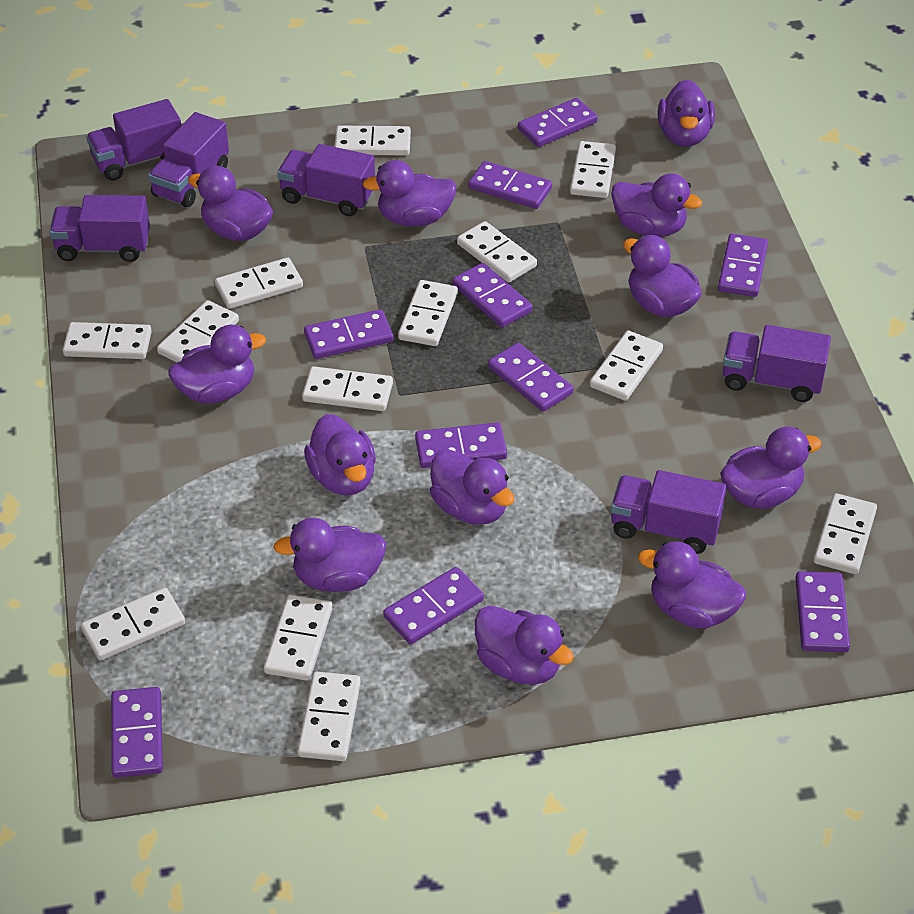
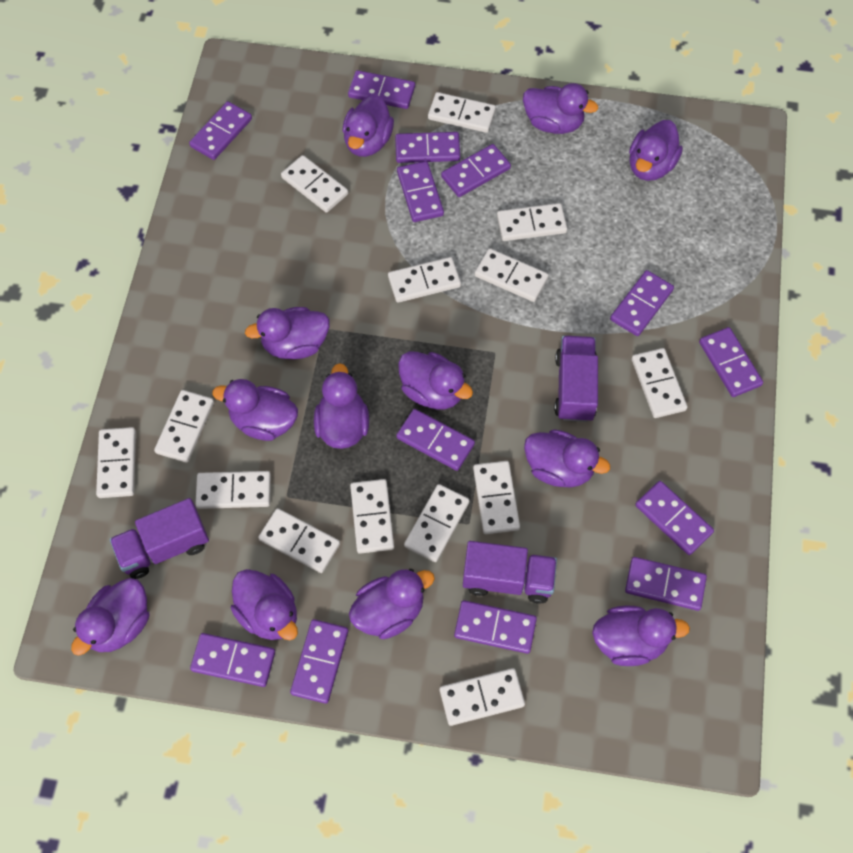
purple domino: 10 -> 13
purple truck: 6 -> 3
white domino: 13 -> 14

